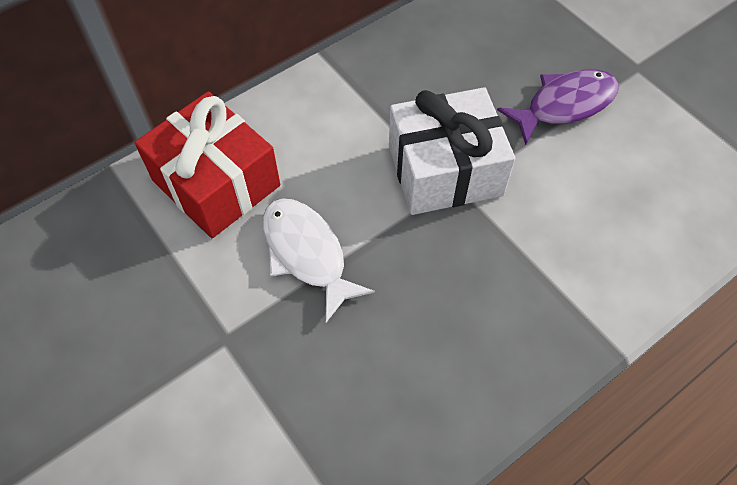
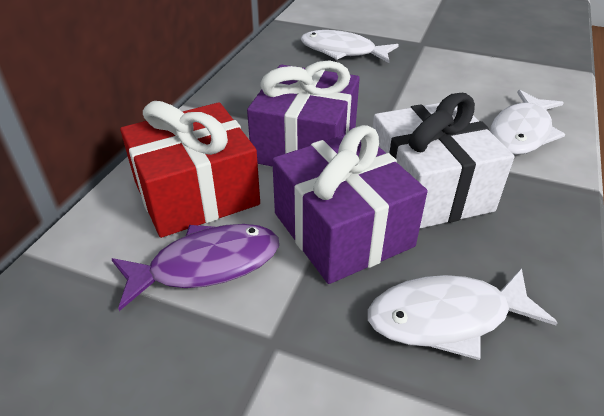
purple gift: 0 -> 2
white fish: 1 -> 3

